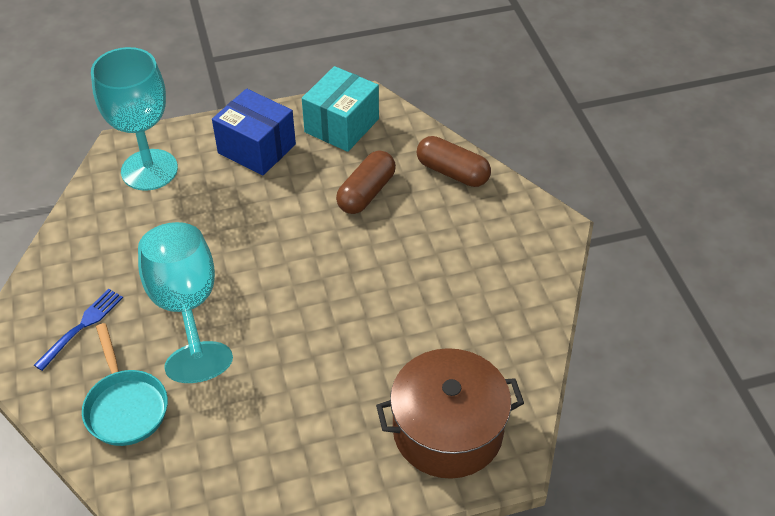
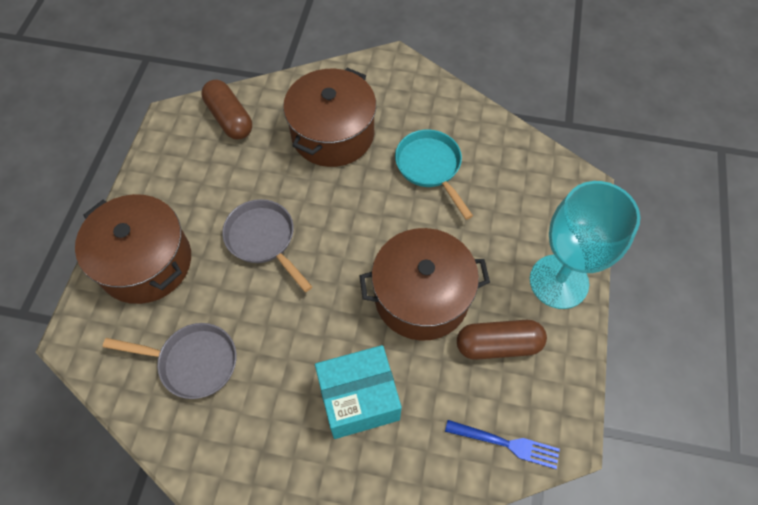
blue box: 1 -> 0
brown pot: 1 -> 3
grey pan: 0 -> 2
turquoise goblet: 2 -> 1

